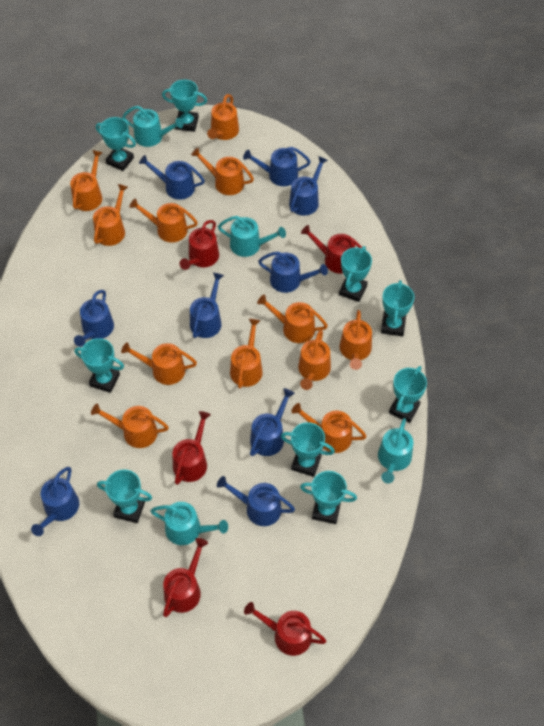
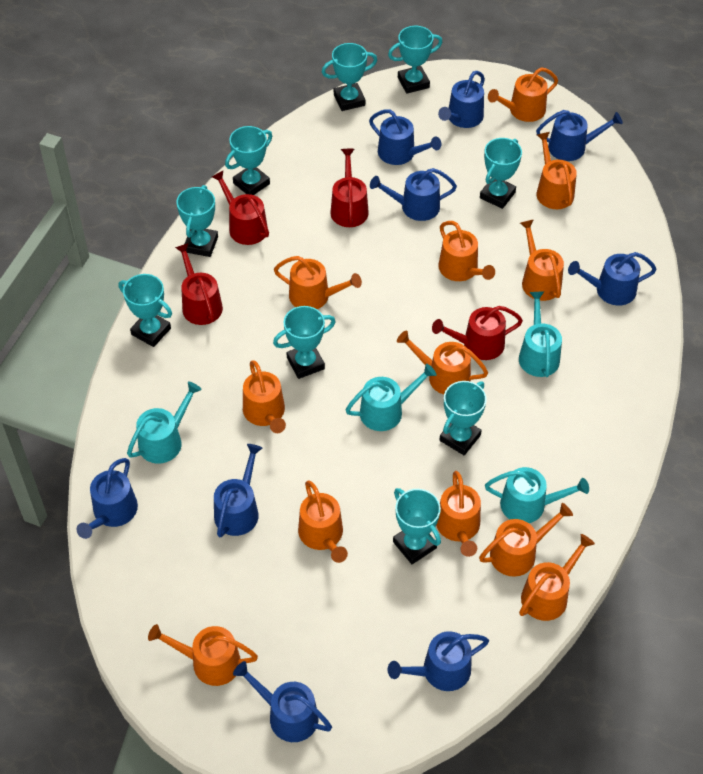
red watering can: 5 -> 4

